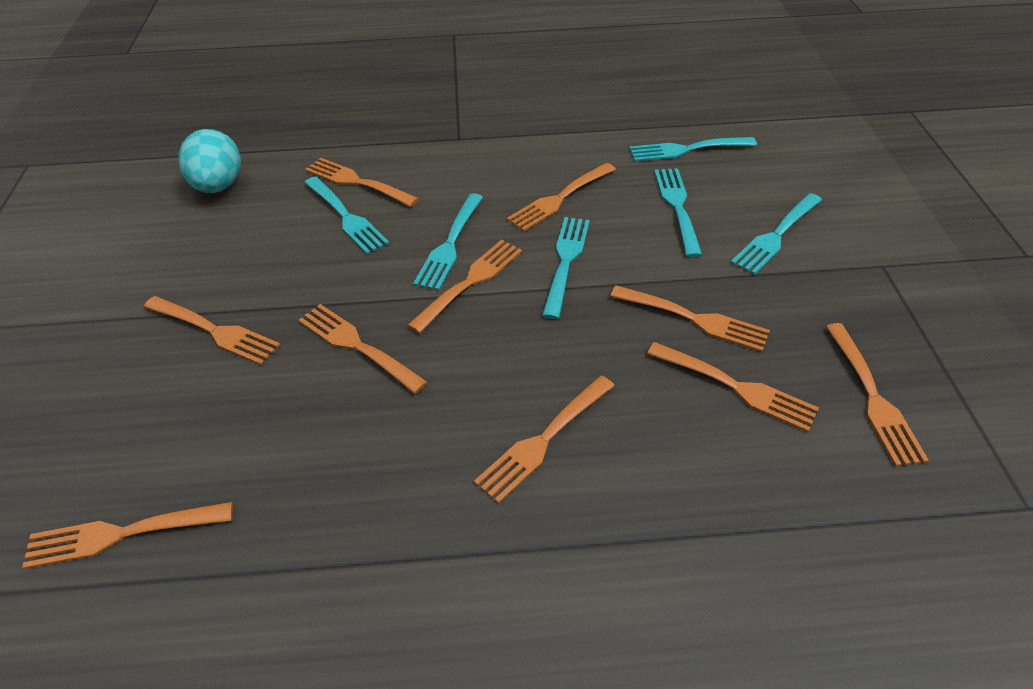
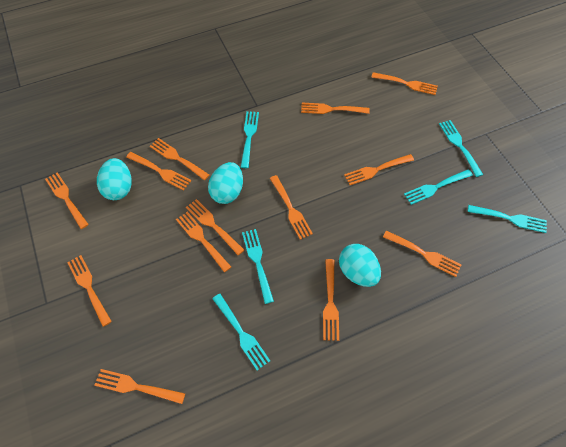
orange fork: 10 -> 13
turquoise egg: 1 -> 3

